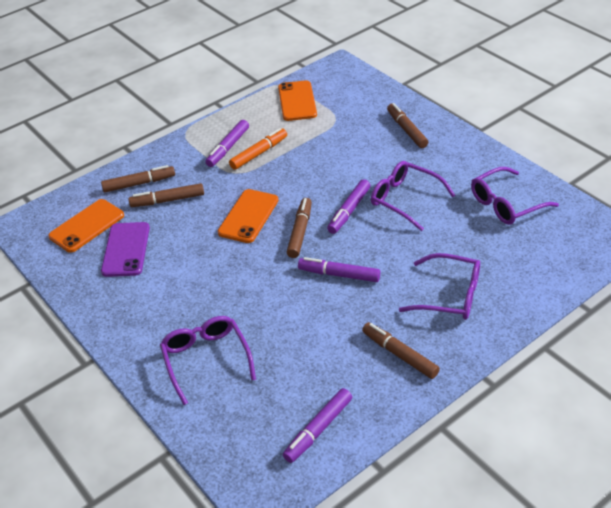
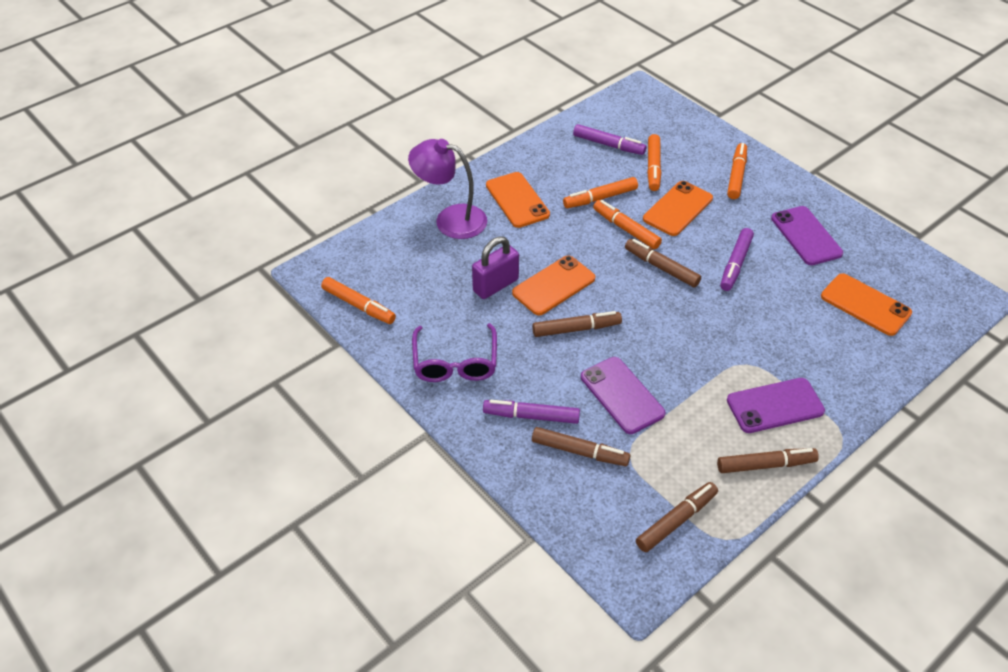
orange marker: 1 -> 5
orange phone: 3 -> 4
purple glasses: 4 -> 1
purple lamp: 0 -> 1
purple marker: 4 -> 3
purple padlock: 0 -> 1
purple phone: 1 -> 3

